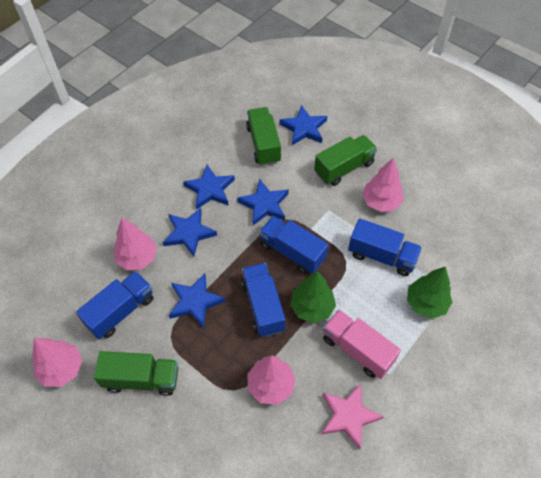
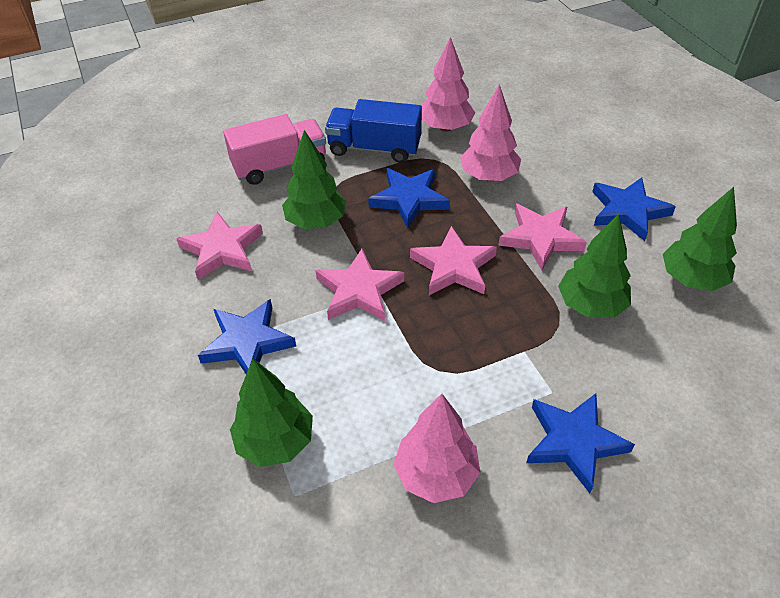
blue star: 5 -> 4
blue truck: 4 -> 1
green tree: 2 -> 4
green truck: 3 -> 0
pink star: 1 -> 4
pink tree: 4 -> 3

